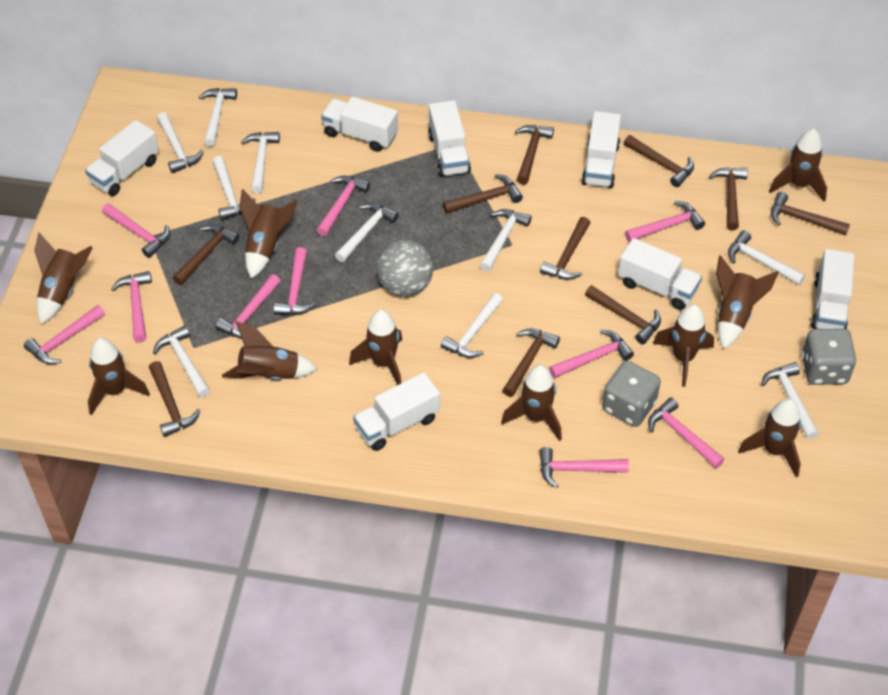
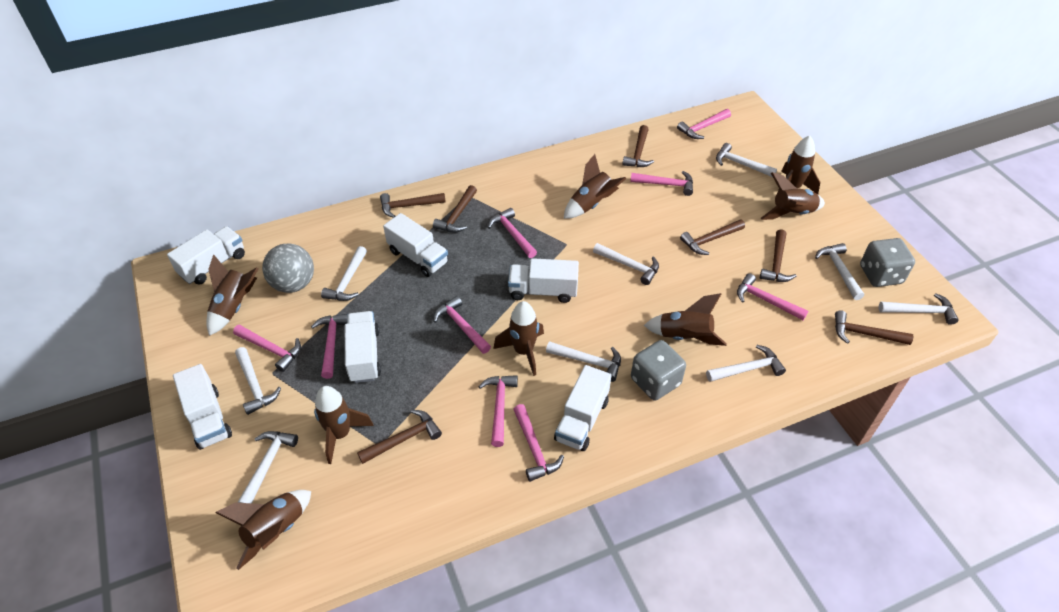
brown hammer: 10 -> 7
brown rocket: 10 -> 8
pink hammer: 10 -> 9
white hammer: 10 -> 9
white truck: 7 -> 6

